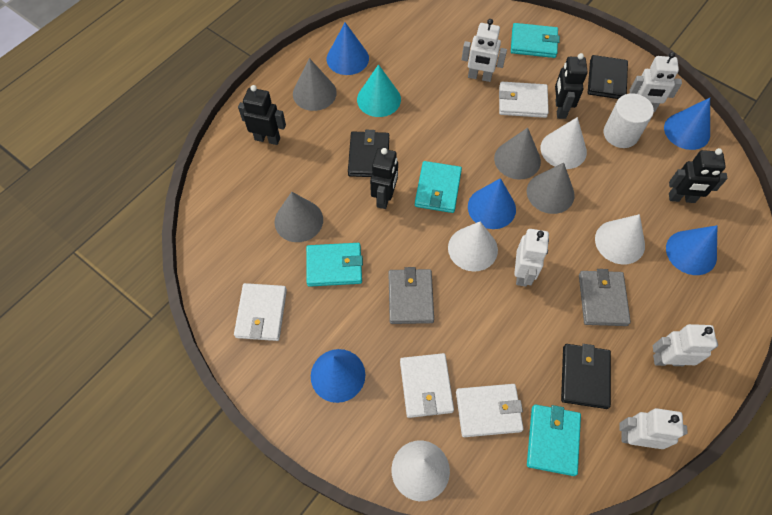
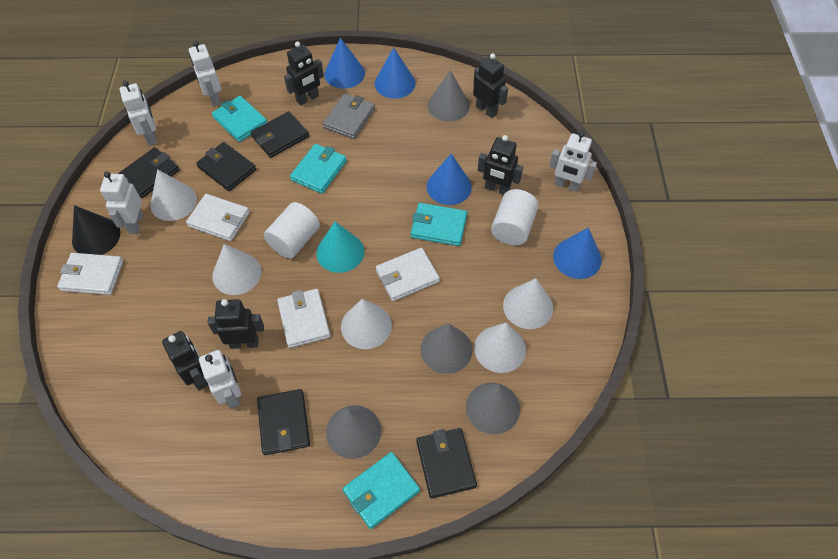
black cone: 0 -> 1
black robot: 4 -> 5
black wallet: 3 -> 5
blue cone: 5 -> 4
grey wallet: 2 -> 1
white cone: 4 -> 5
white cylinder: 1 -> 2

